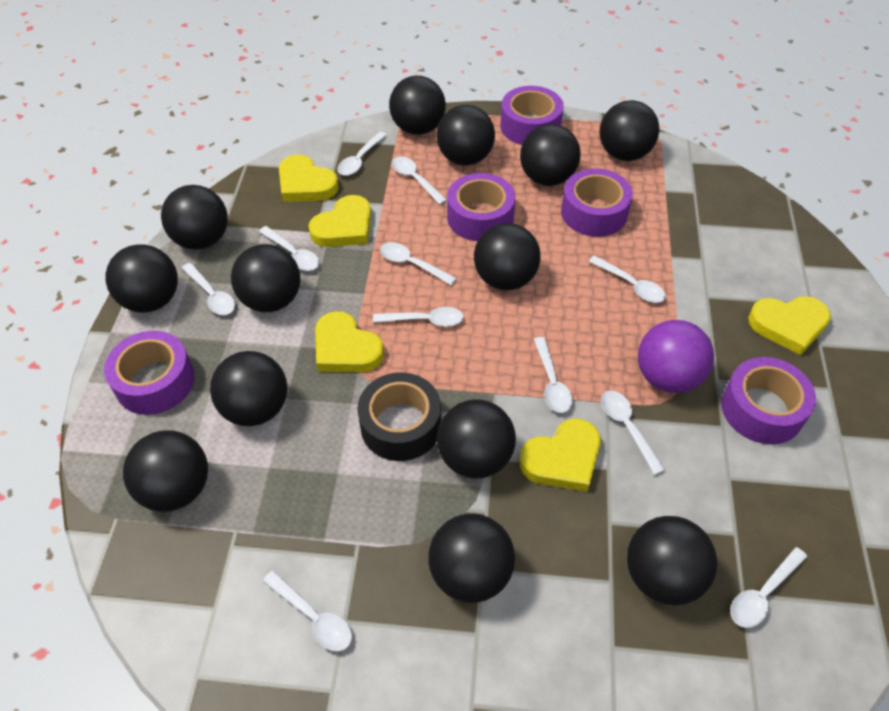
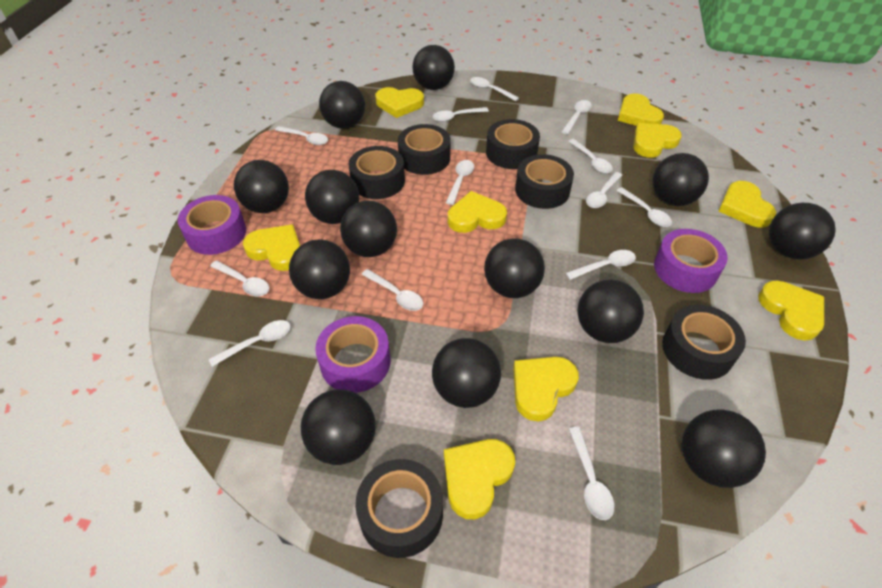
black tape: 1 -> 6
purple ball: 1 -> 0
purple tape: 5 -> 3
white spoon: 11 -> 13
yellow heart: 5 -> 9

